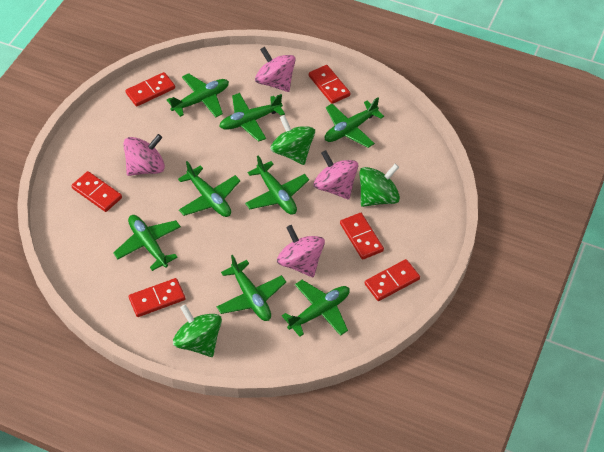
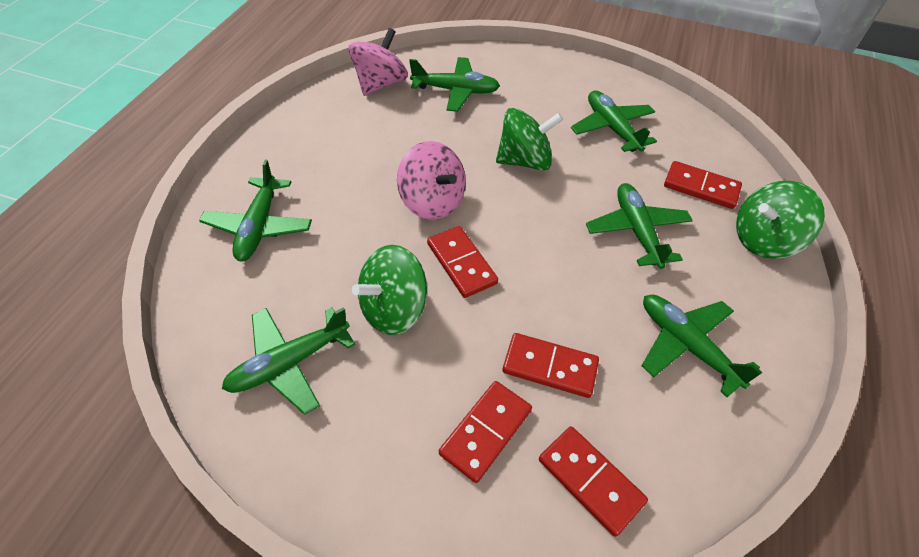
green plane: 8 -> 6
pink spinning top: 4 -> 2
red domino: 6 -> 5

